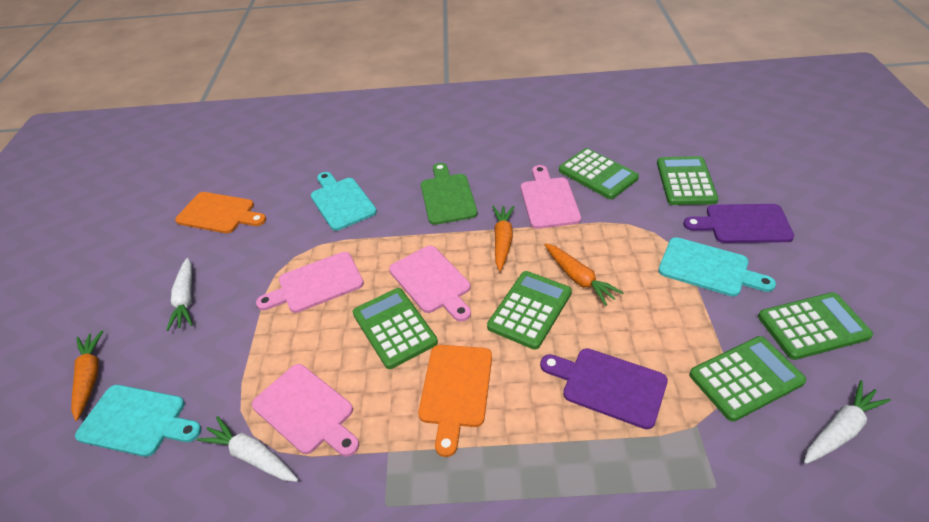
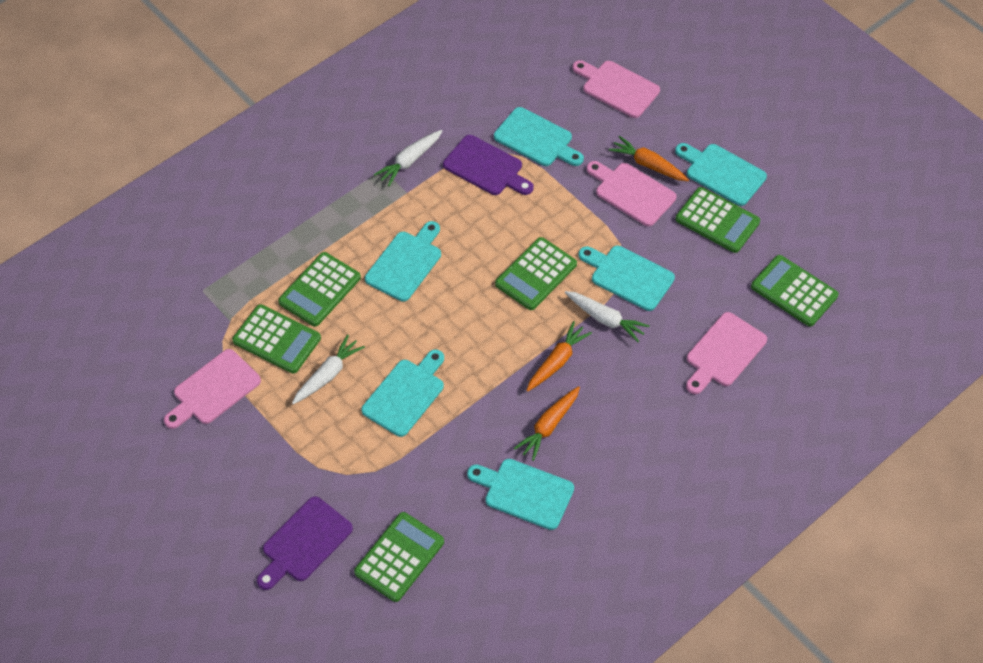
green cutting board: 1 -> 0
orange cutting board: 2 -> 0
turquoise cutting board: 3 -> 6

